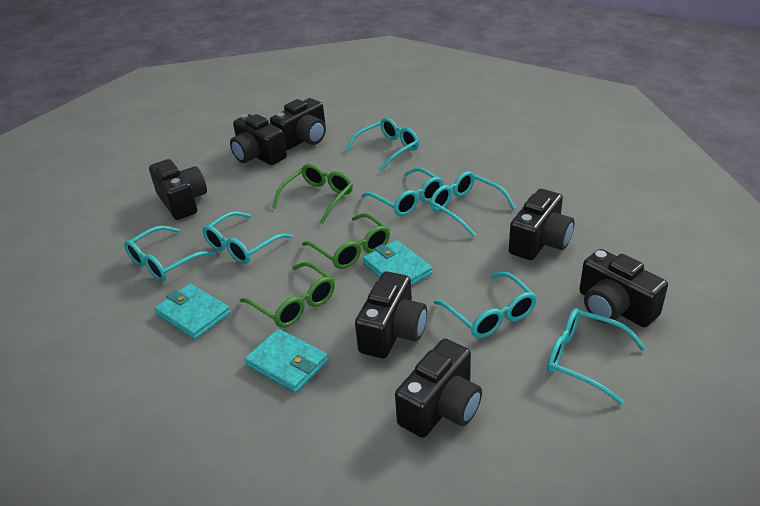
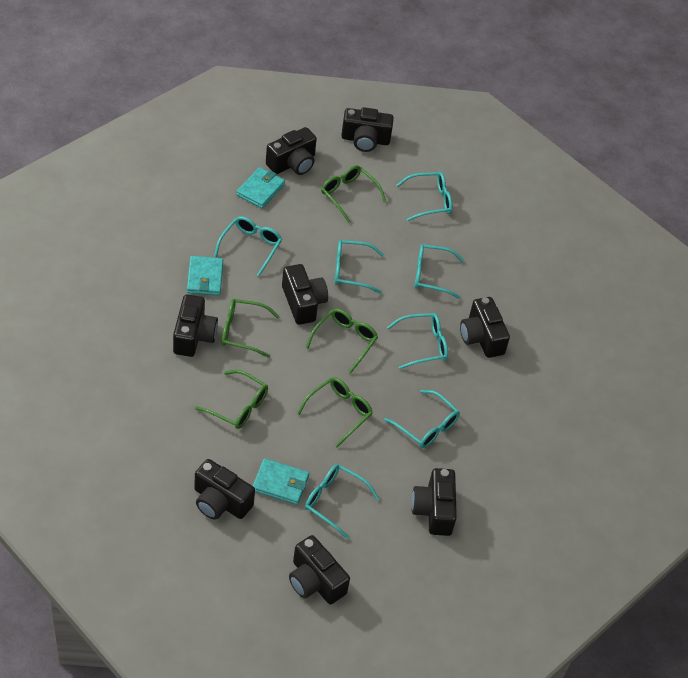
black camera: 7 -> 8
green glasses: 3 -> 5

